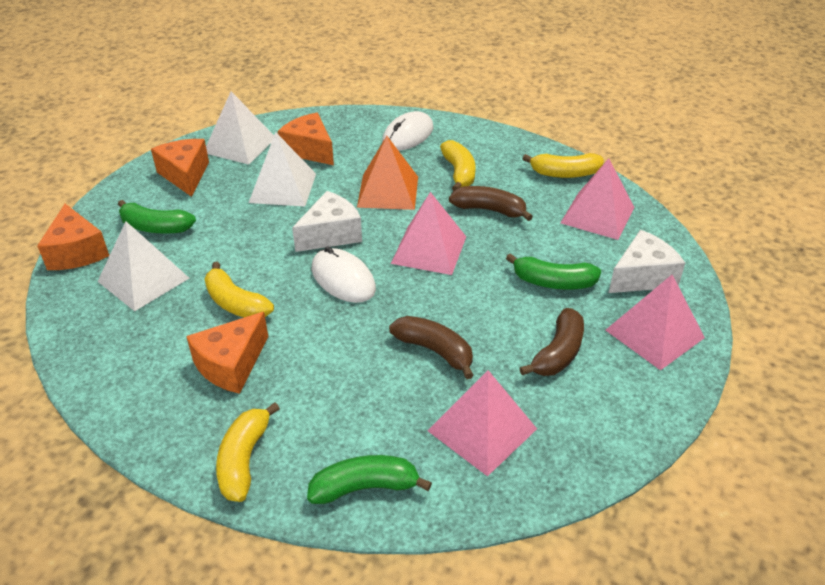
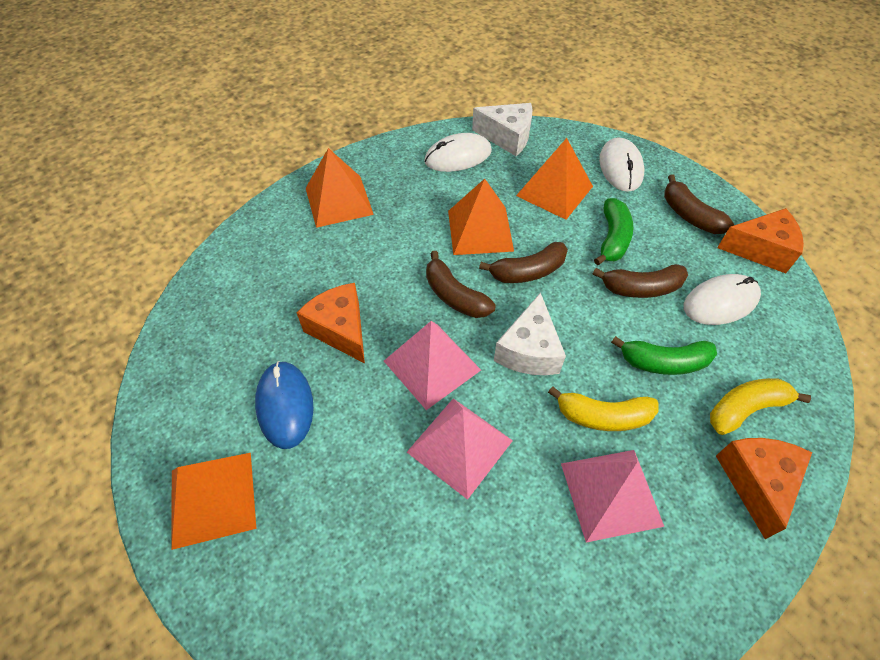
blue mouse: 0 -> 1
brown banana: 3 -> 4
green banana: 3 -> 2
orange cheese: 4 -> 3
orange pyramid: 1 -> 4
pink pyramid: 4 -> 3
white mouse: 2 -> 3
white pyramid: 3 -> 0
yellow banana: 4 -> 2

